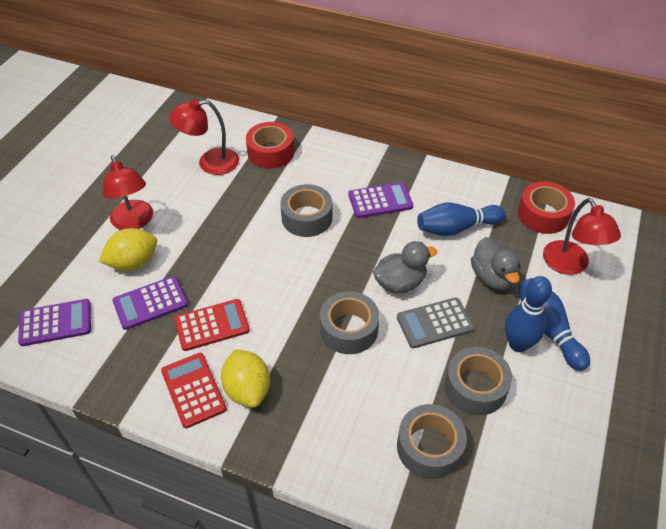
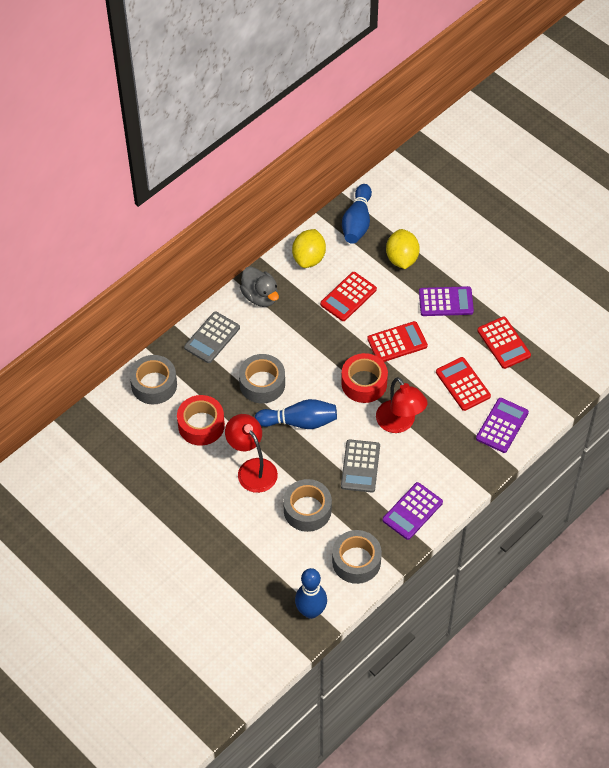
grey calculator: 1 -> 2
grey duck: 2 -> 1
red calculator: 2 -> 4
red lamp: 3 -> 2

